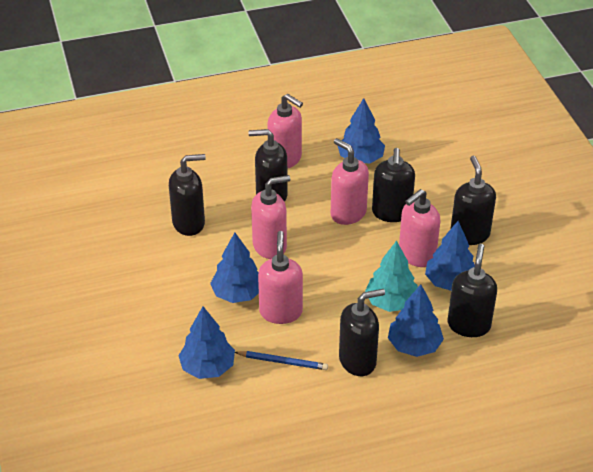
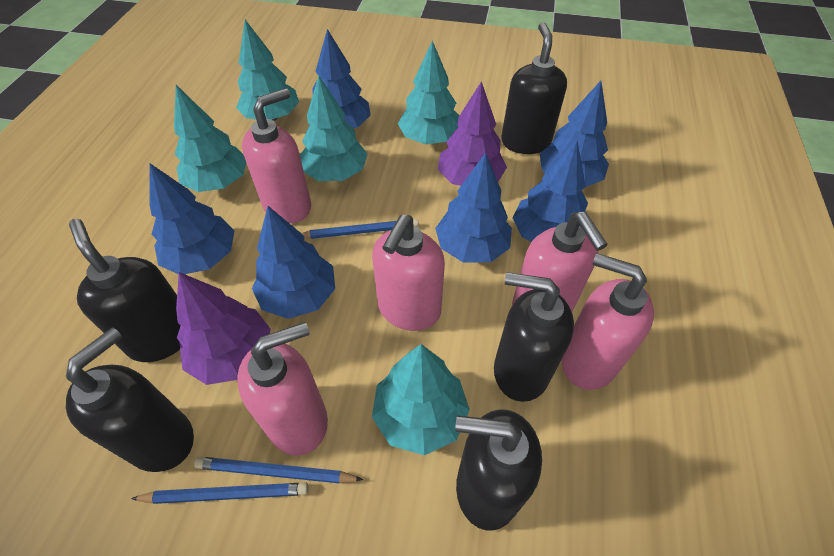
black soap dispenser: 6 -> 5
blue pencil: 1 -> 3
blue tree: 5 -> 6
purple tree: 0 -> 2
turquoise tree: 1 -> 5

